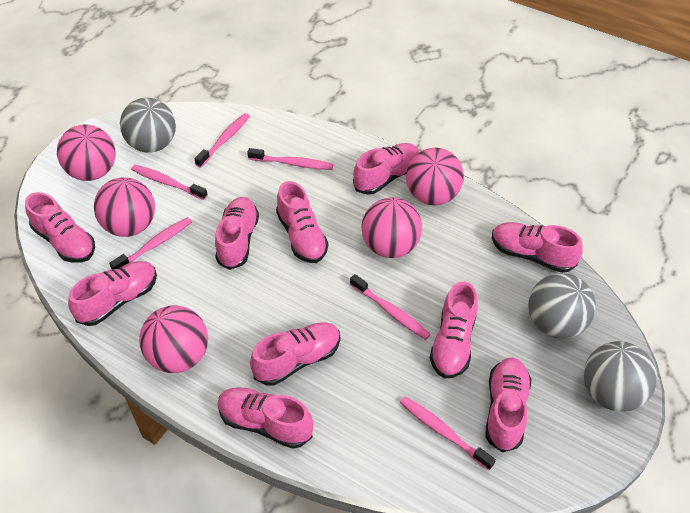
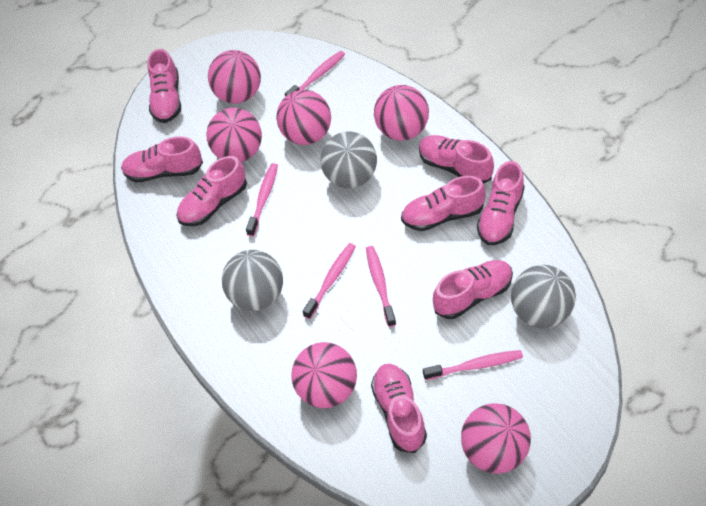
pink ball: 5 -> 6
pink shoe: 10 -> 8
pink toothbrush: 6 -> 5

